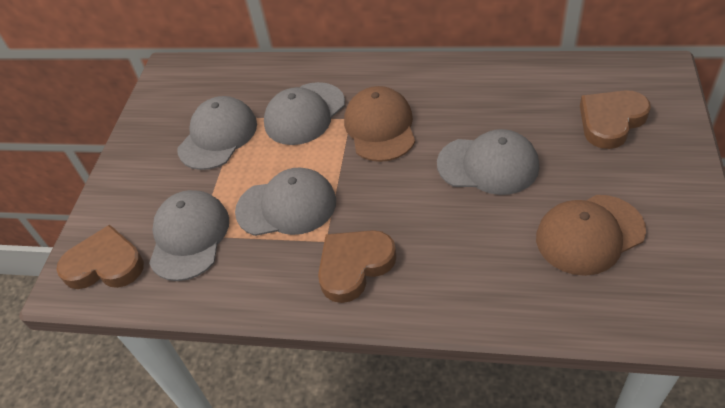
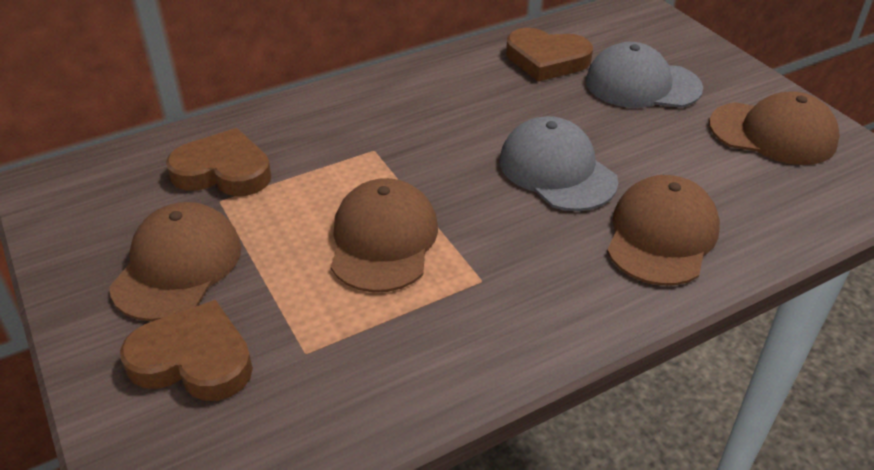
brown cap: 2 -> 4
grey cap: 5 -> 2

